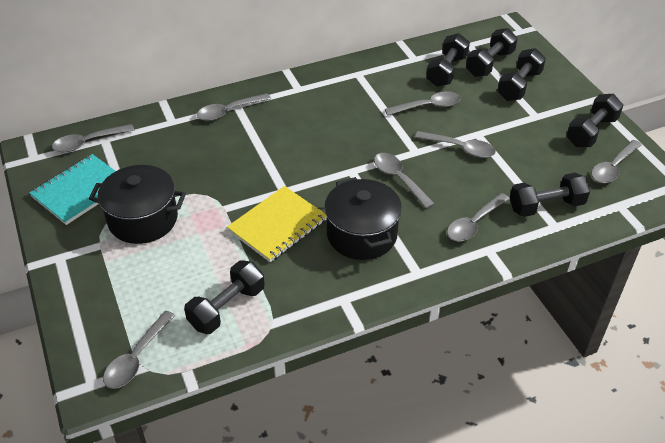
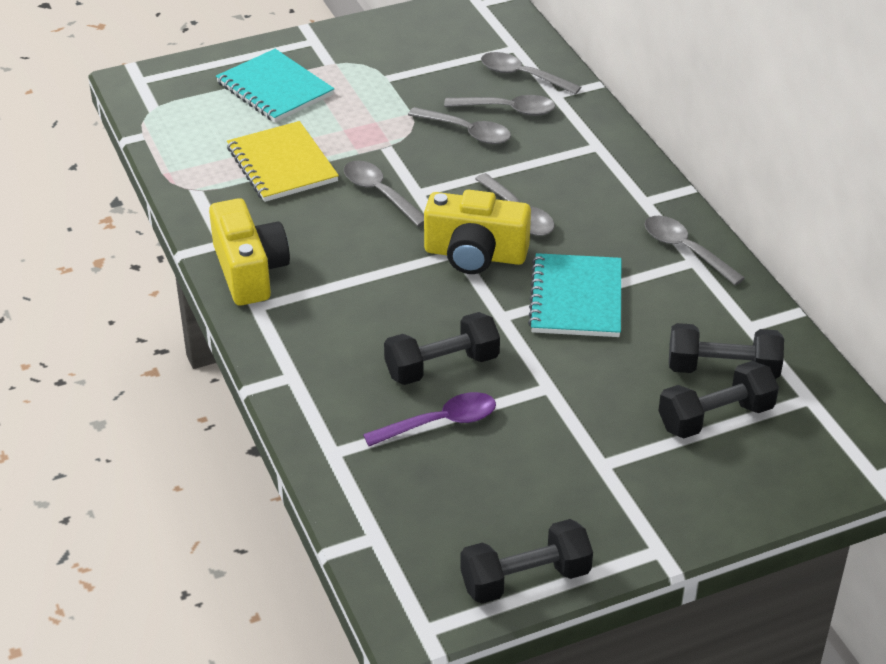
black dumbbell: 6 -> 4
black pot: 2 -> 0
grey spoon: 8 -> 6
purple spoon: 0 -> 1
turquoise notebook: 1 -> 2
yellow camera: 0 -> 2

